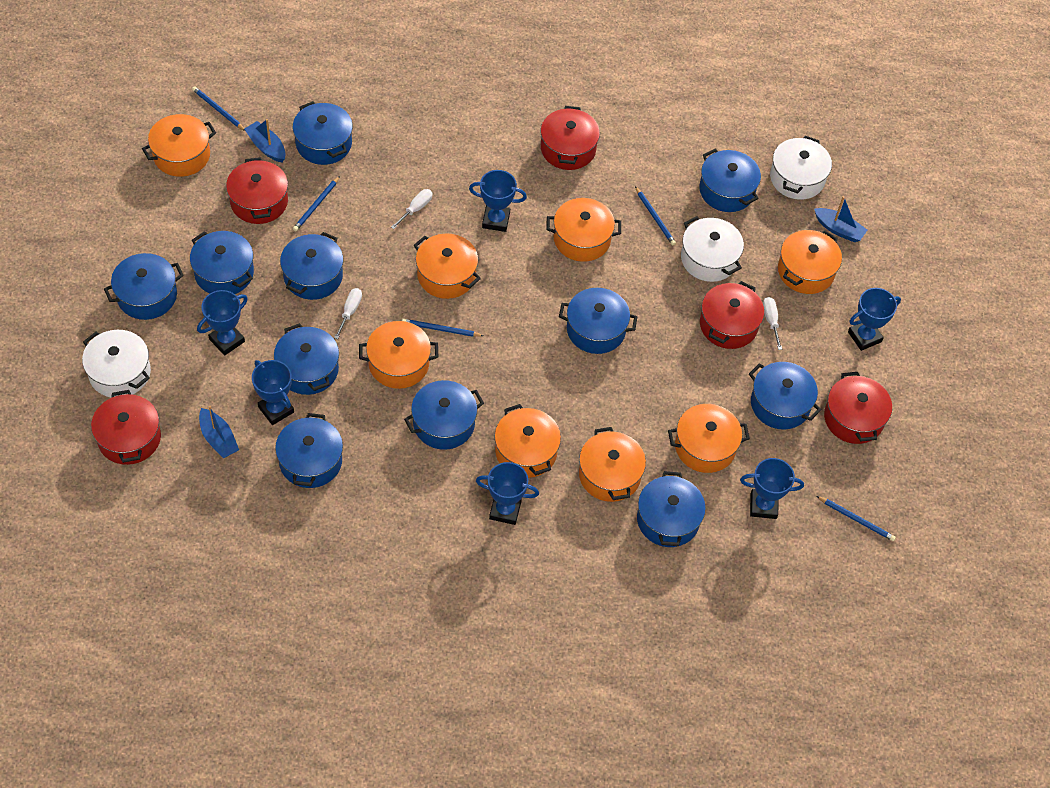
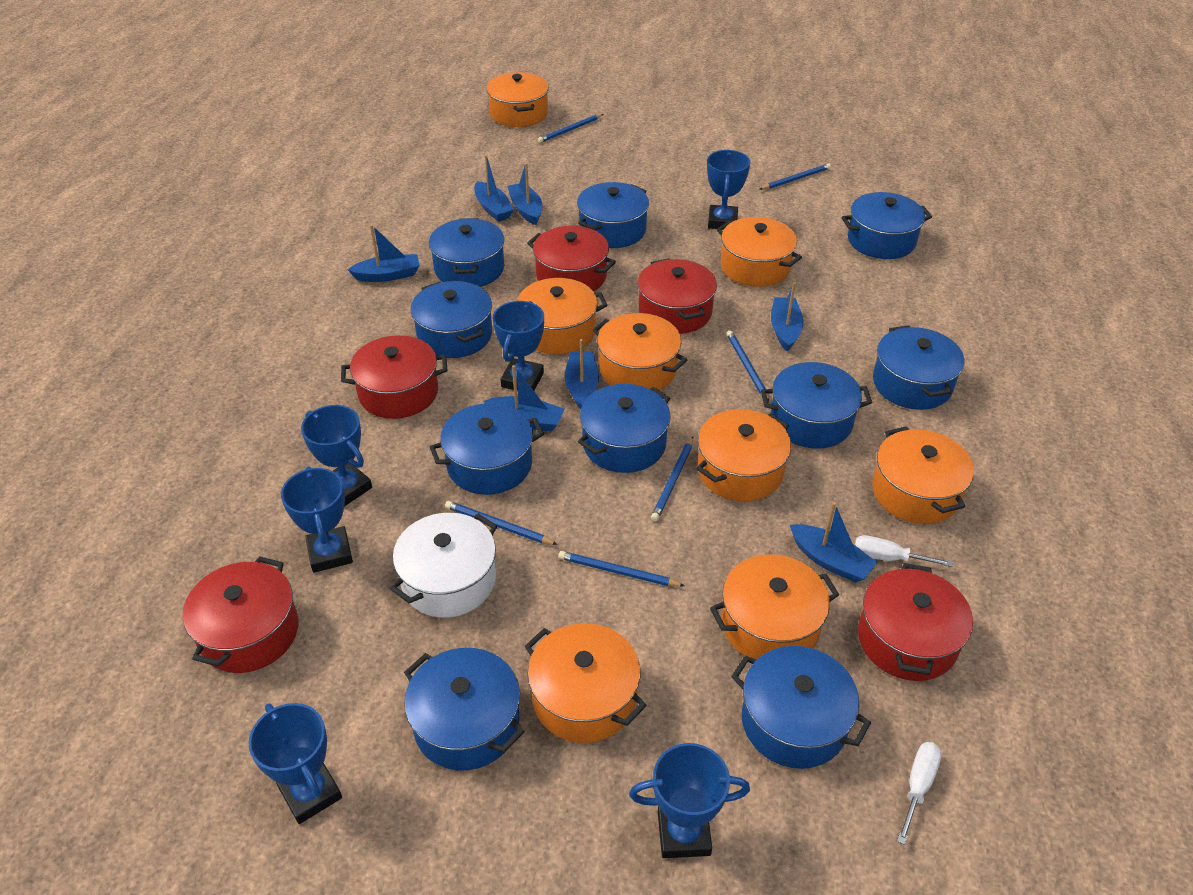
blue boat: 3 -> 7
blue pencil: 5 -> 6
blue pot: 11 -> 10
white pot: 3 -> 1
white screwdriver: 3 -> 2

